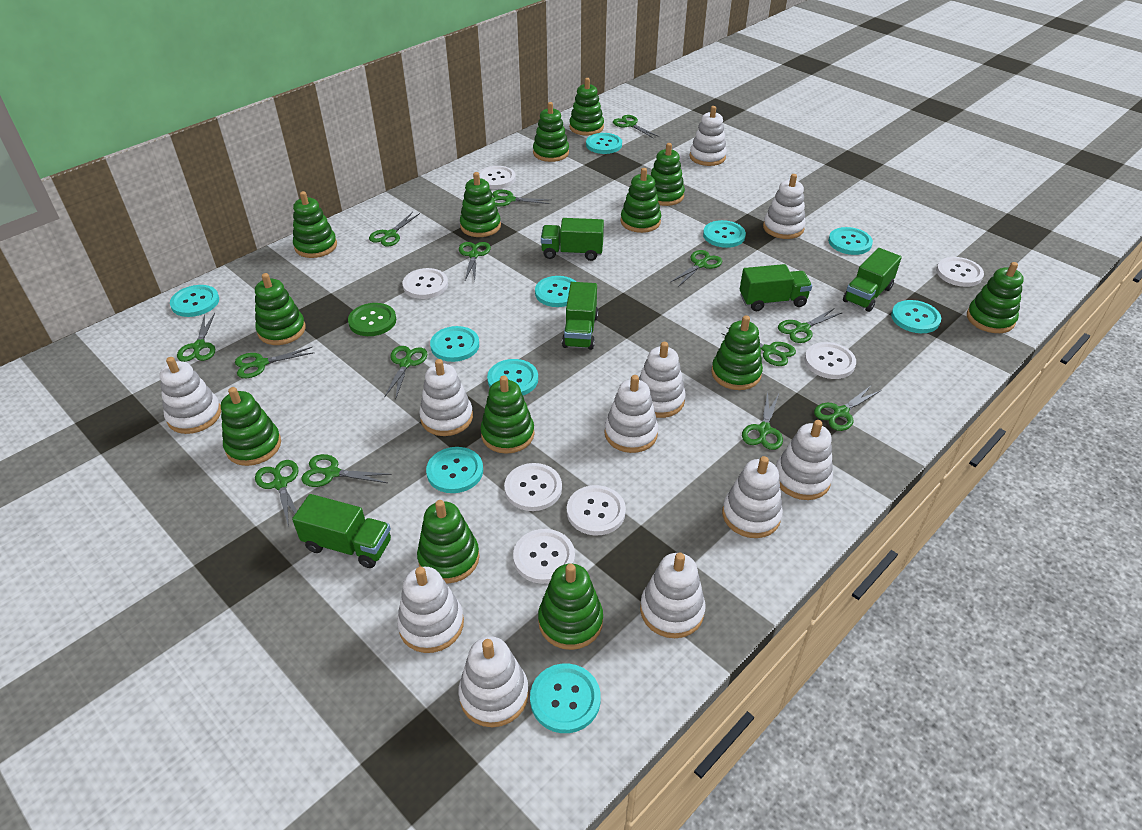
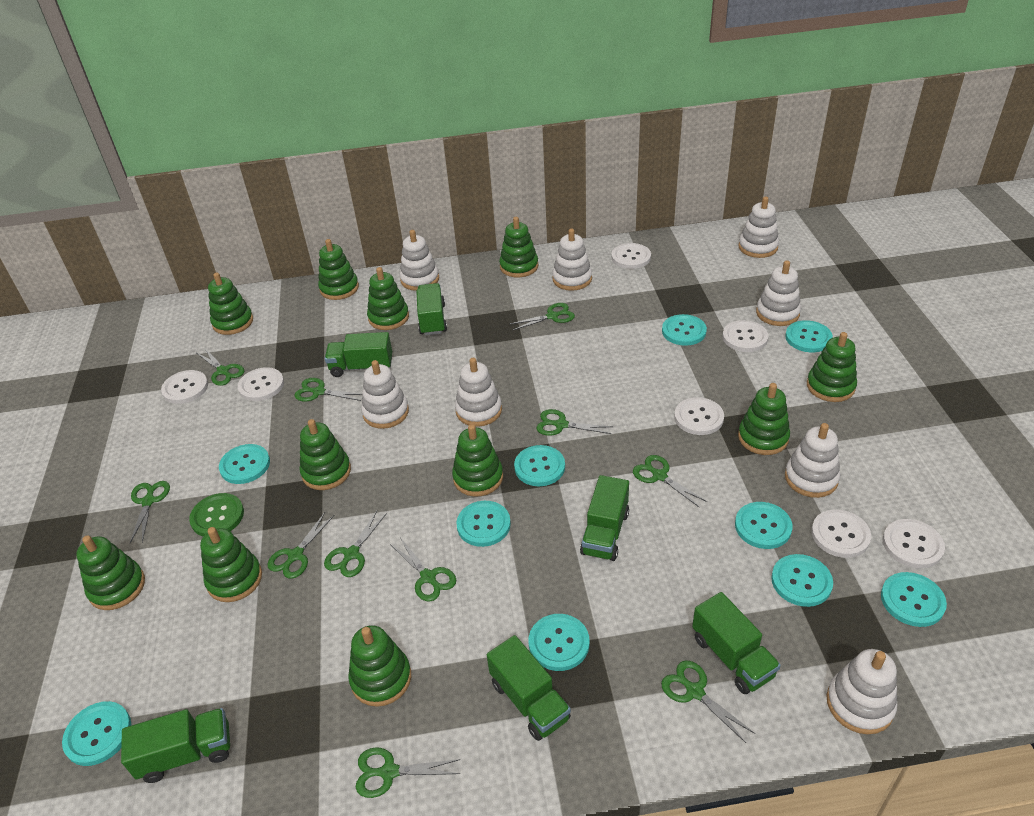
green scissors: 14 -> 11
green stacking toy: 13 -> 11
green truck: 5 -> 6
white stacking toy: 11 -> 8

